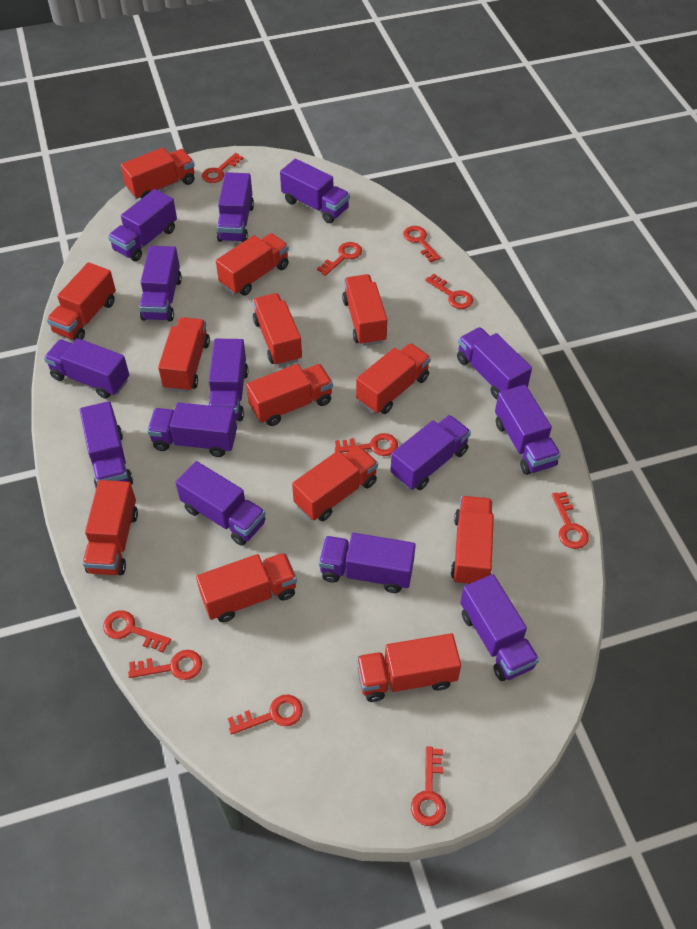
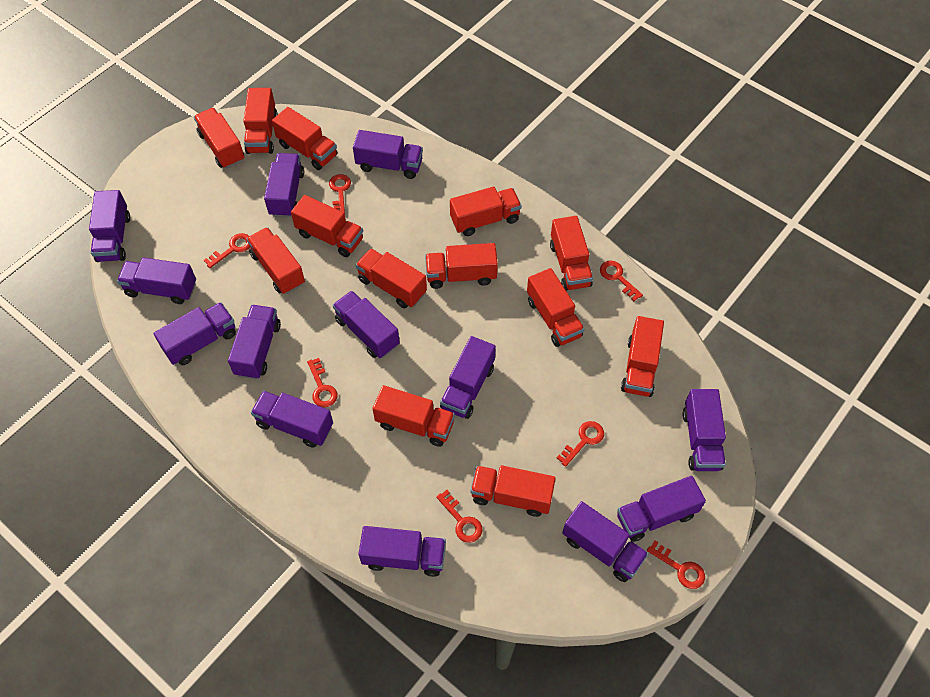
purple truck: 14 -> 13
red key: 10 -> 7

